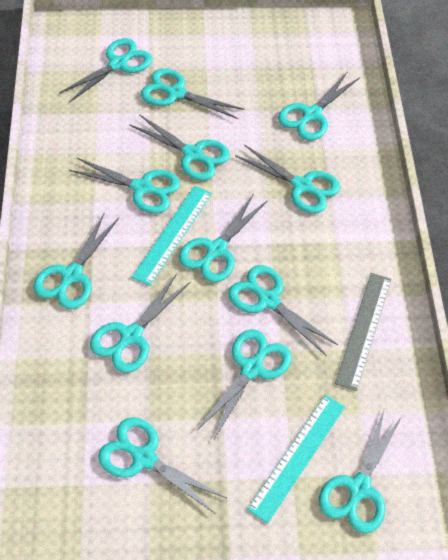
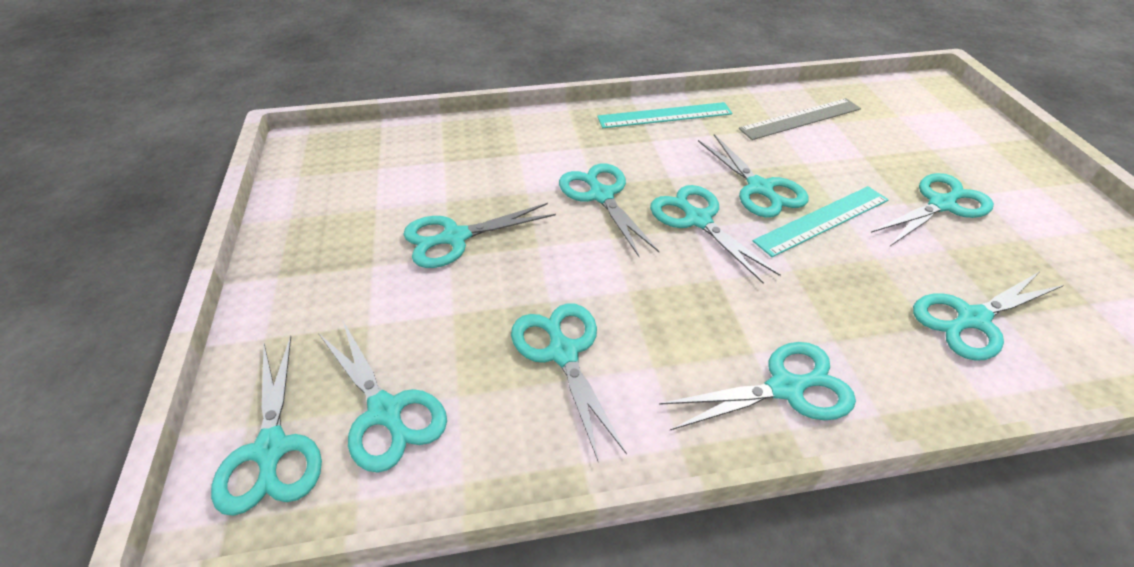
turquoise scissors: 13 -> 10

